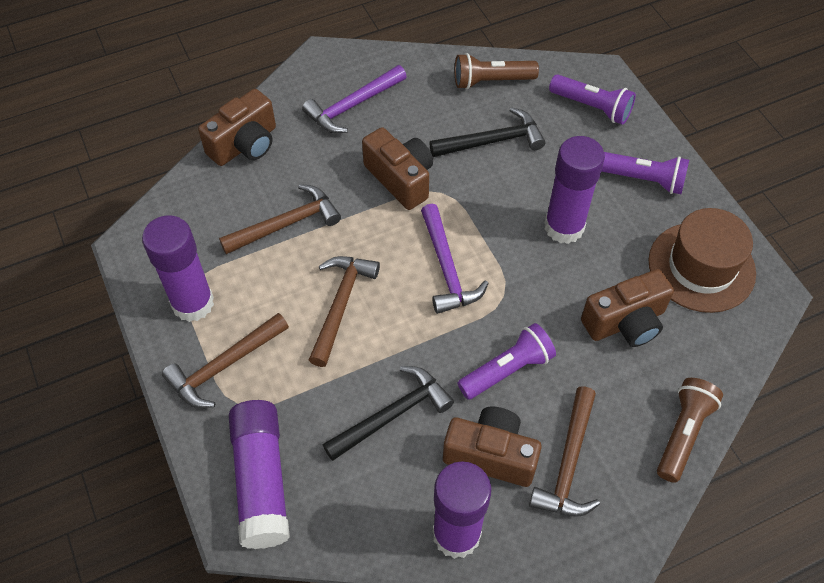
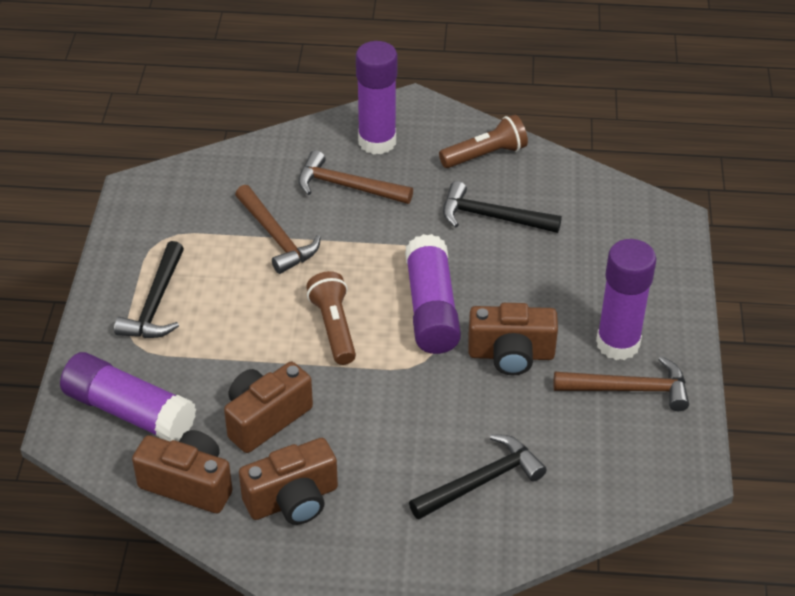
black hammer: 2 -> 3
brown hammer: 4 -> 3
brown hat: 1 -> 0
purple flashlight: 3 -> 0
purple hammer: 2 -> 0

